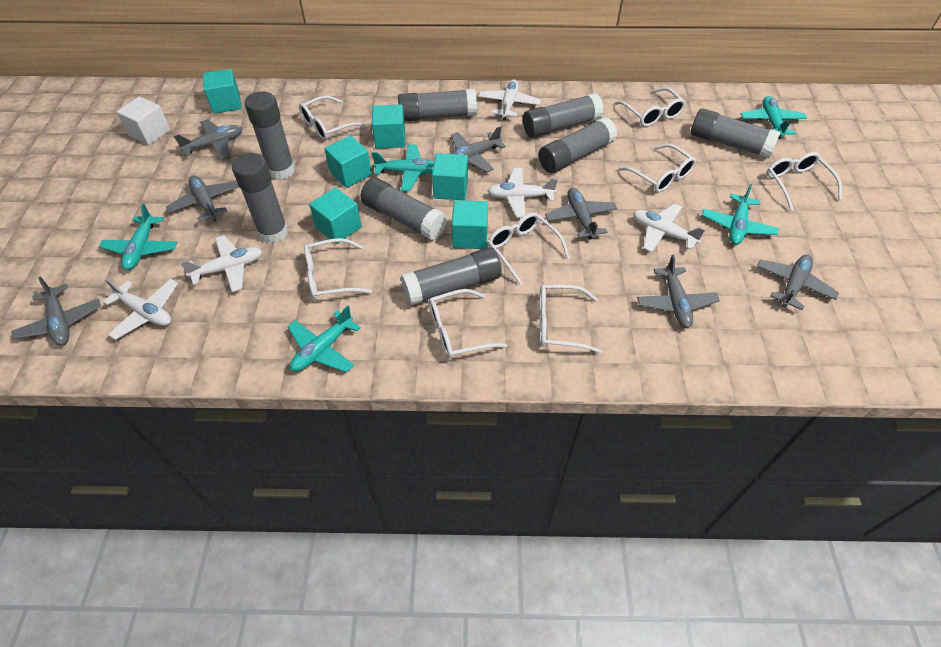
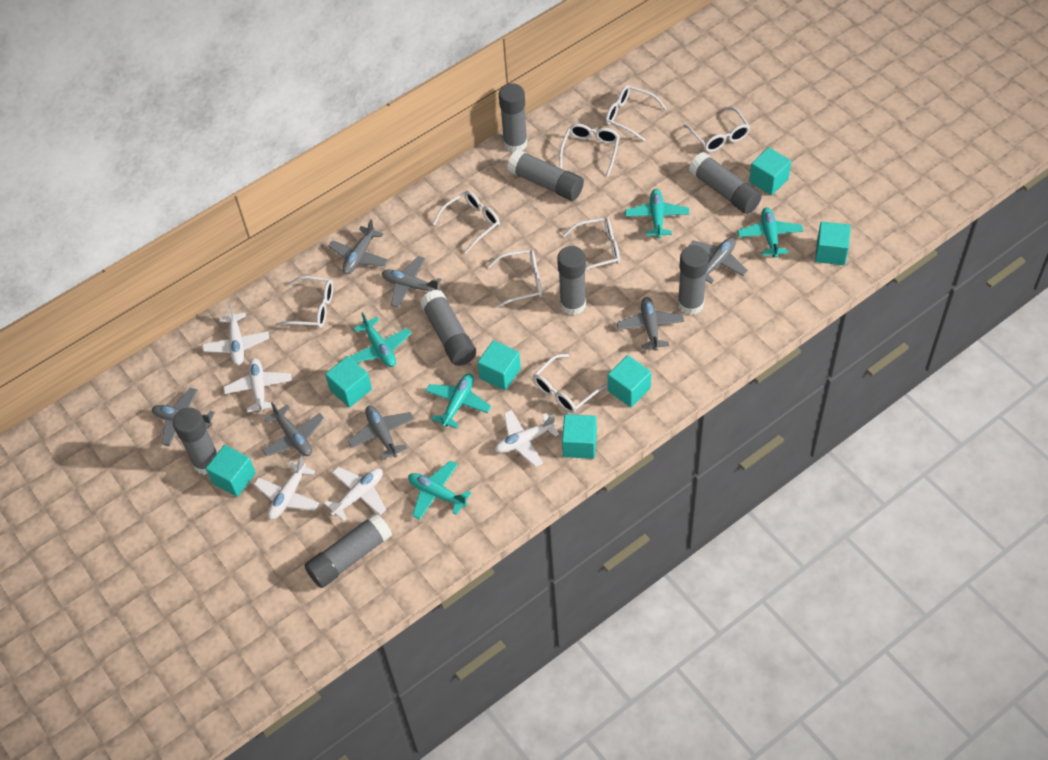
turquoise cube: 6 -> 7
white cube: 1 -> 0

